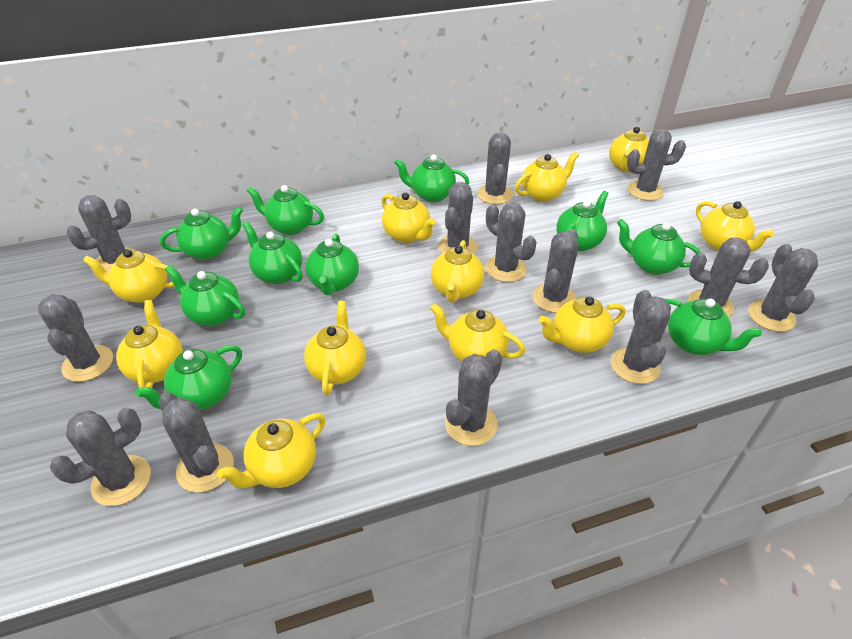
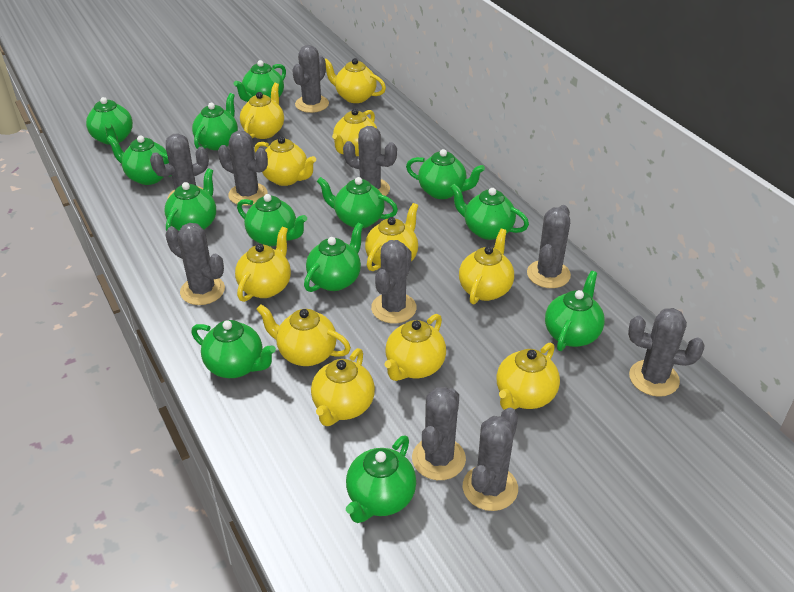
green teapot: 10 -> 13
grey cactus: 13 -> 10

